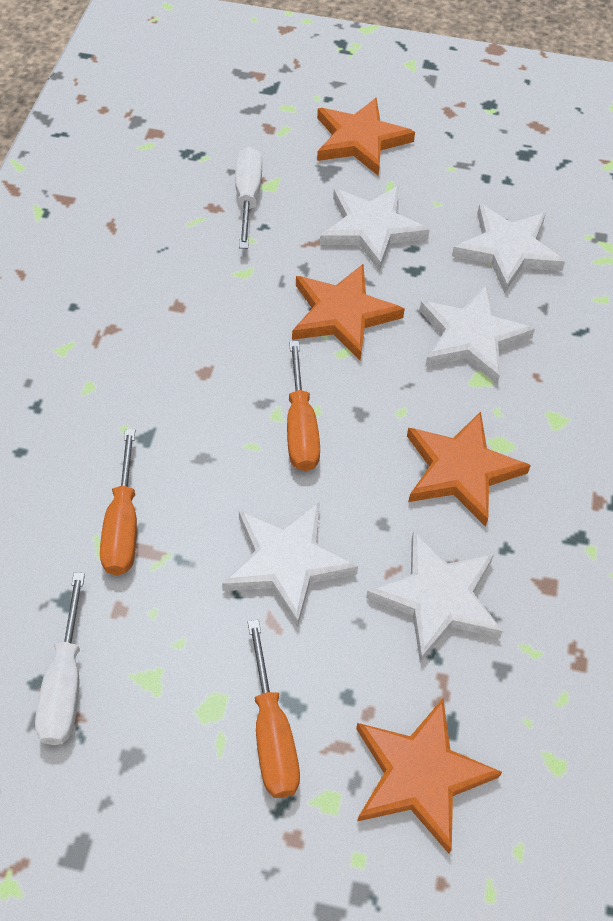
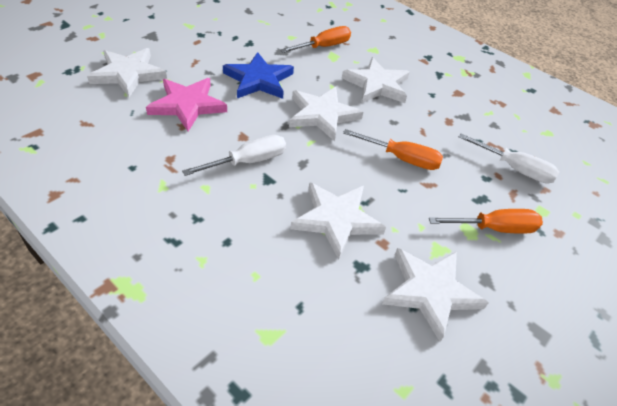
blue star: 0 -> 1
orange star: 4 -> 0
pink star: 0 -> 1

